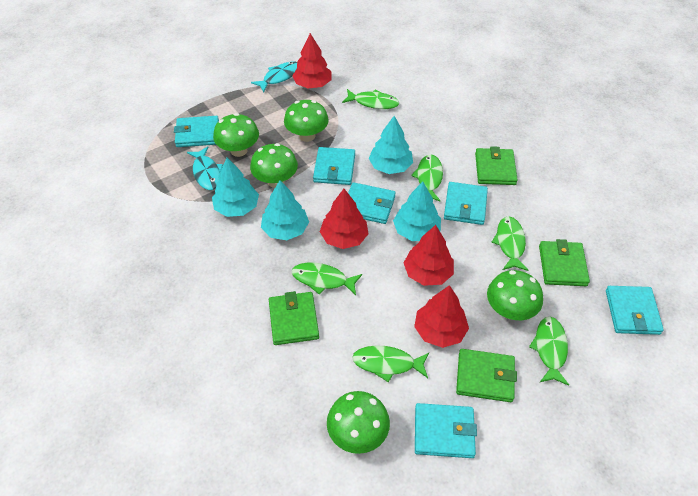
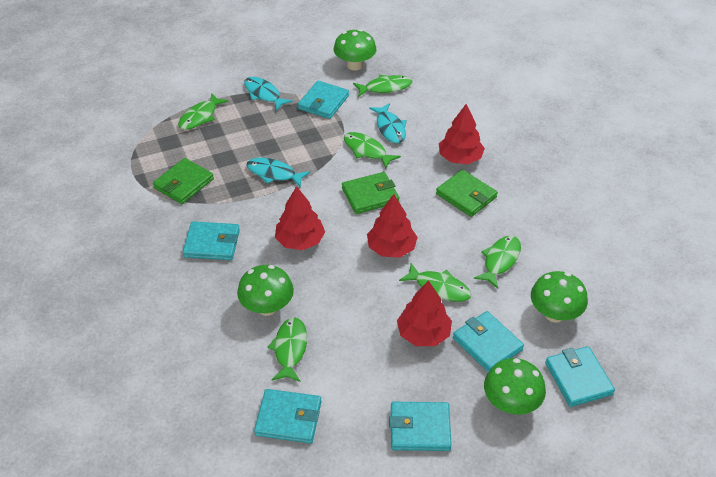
green mushroom: 5 -> 4
green wallet: 4 -> 3
turquoise fish: 2 -> 3
turquoise tree: 4 -> 0

